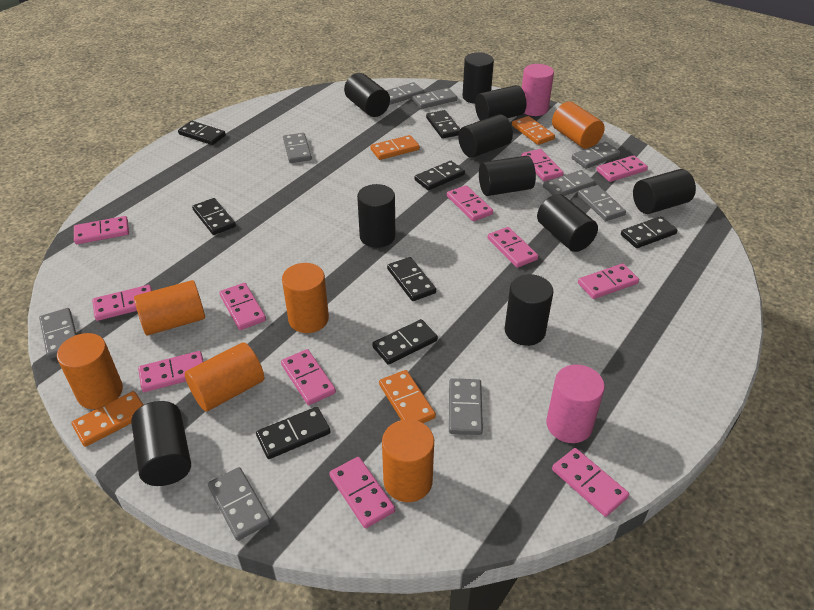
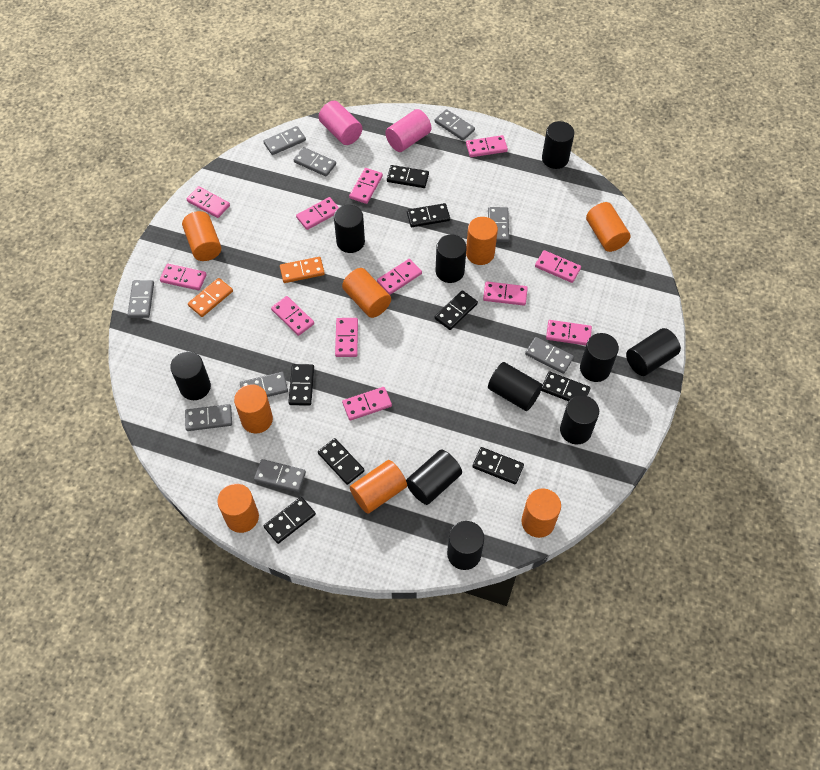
orange cylinder: 6 -> 8
orange domino: 4 -> 2

